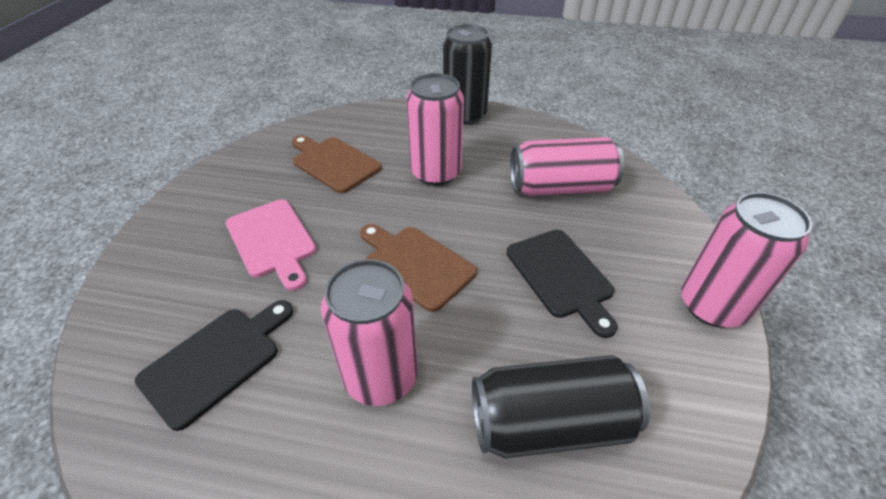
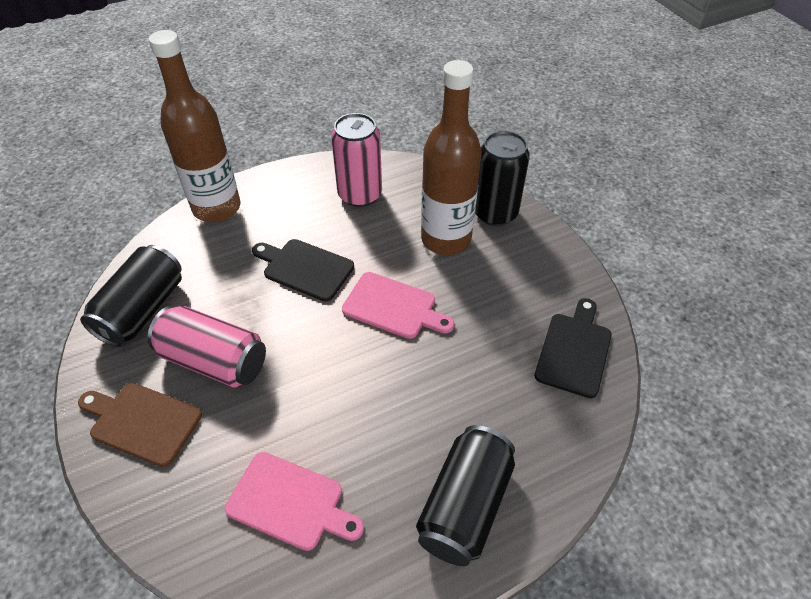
black can: 2 -> 3
brown bottle: 0 -> 2
brown cutting board: 2 -> 1
pink can: 4 -> 2
pink cutting board: 1 -> 2

